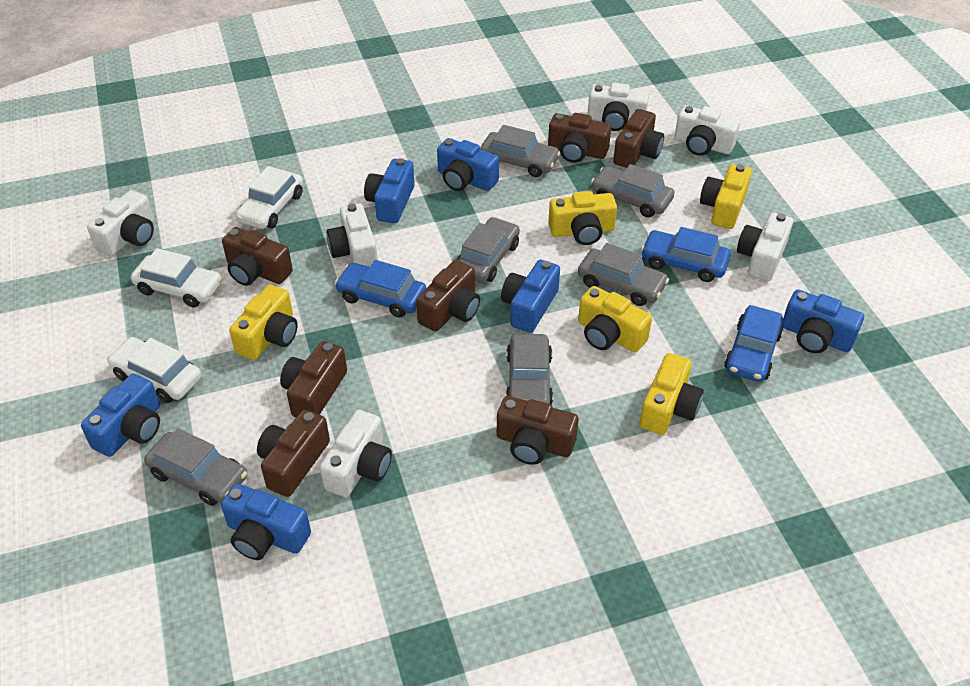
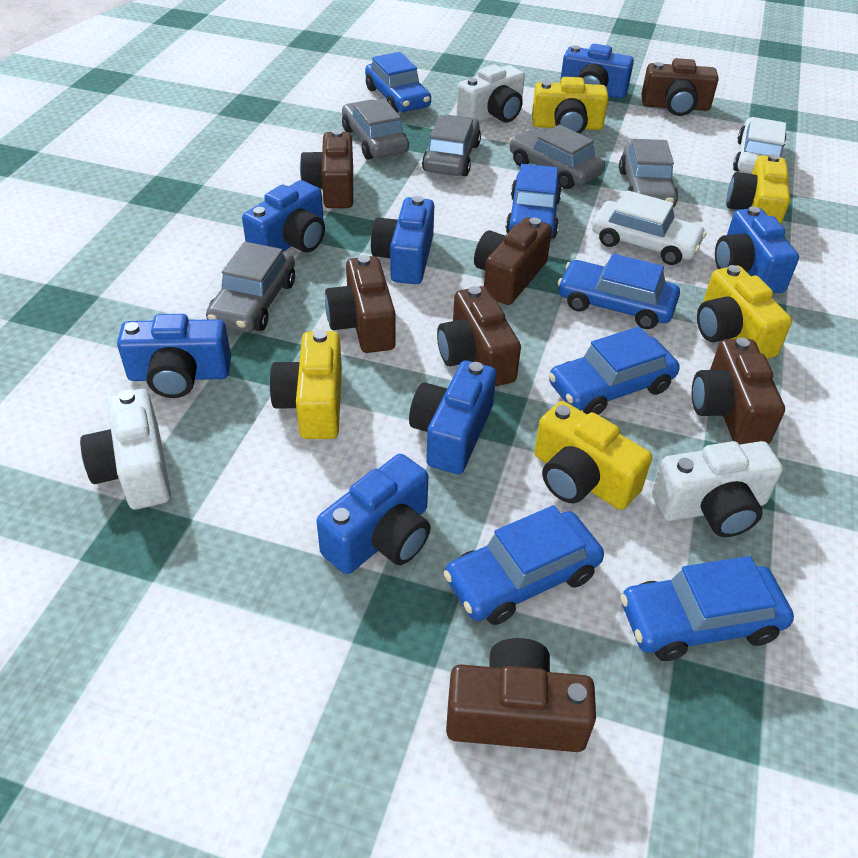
blue camera: 6 -> 7
blue car: 3 -> 6
grey car: 6 -> 5
white camera: 6 -> 3
white car: 3 -> 2

